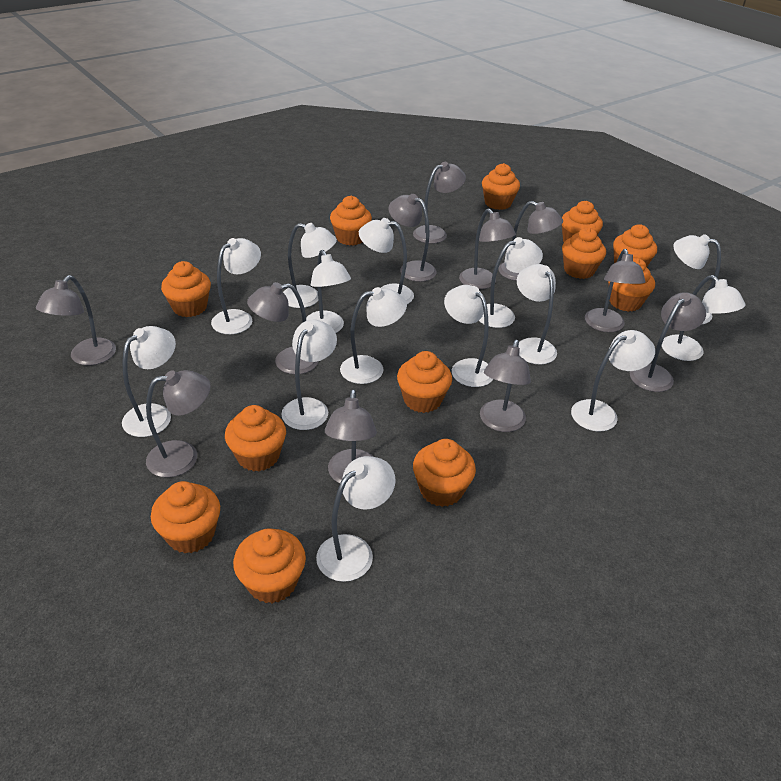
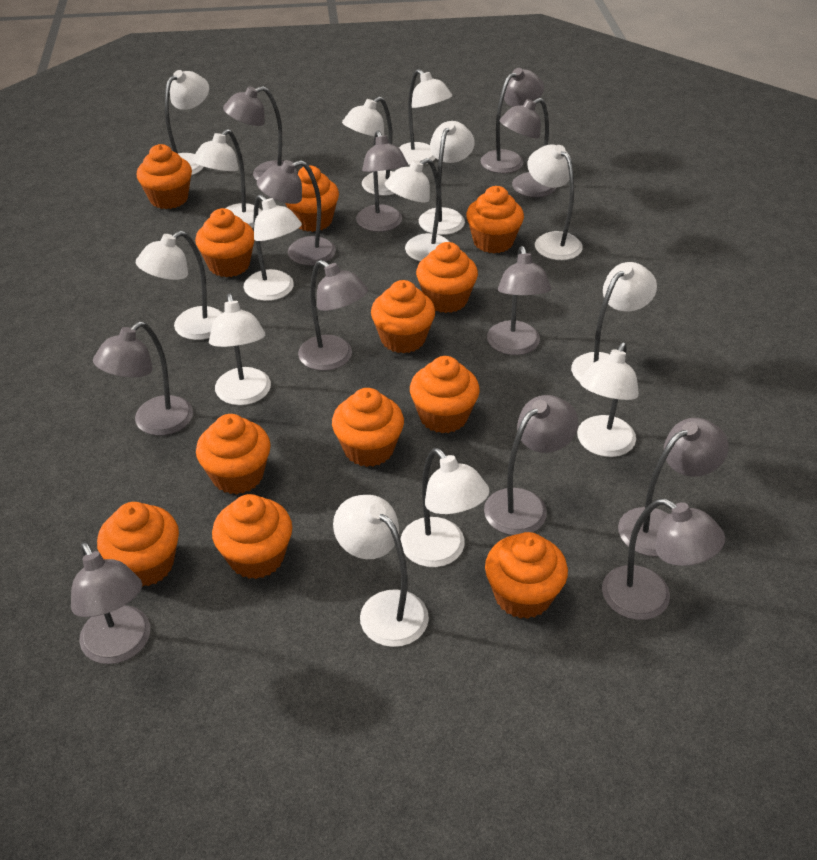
grey lamp: 11 -> 12

